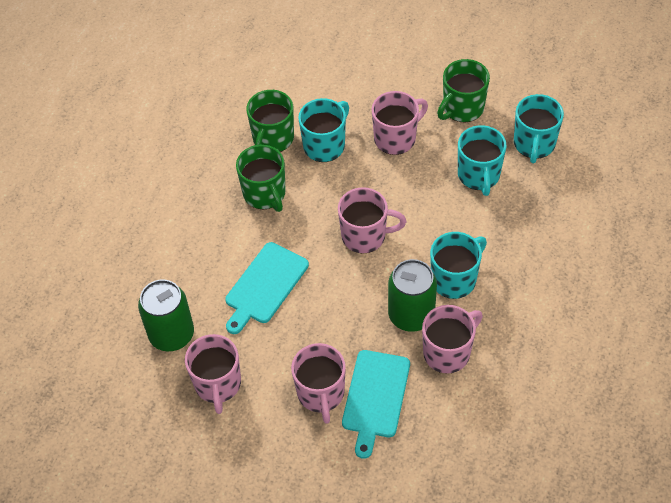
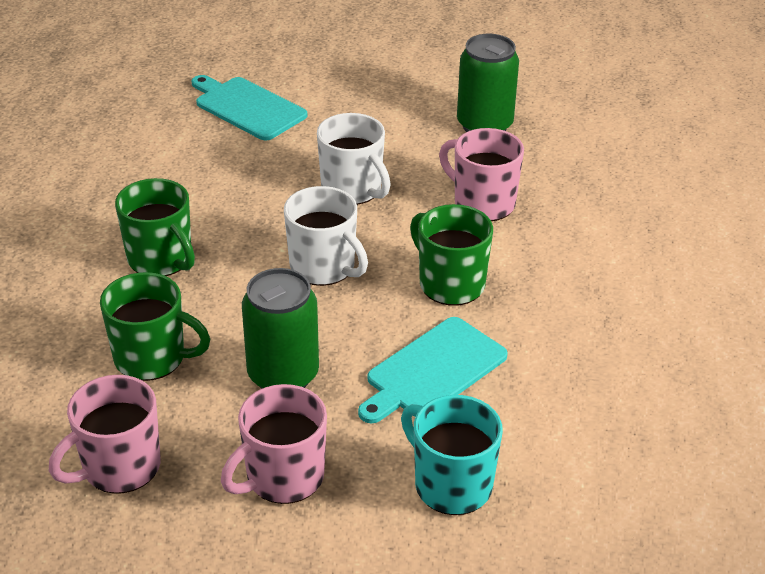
pink mug: 5 -> 3
turquoise mug: 4 -> 1
white mug: 0 -> 2

